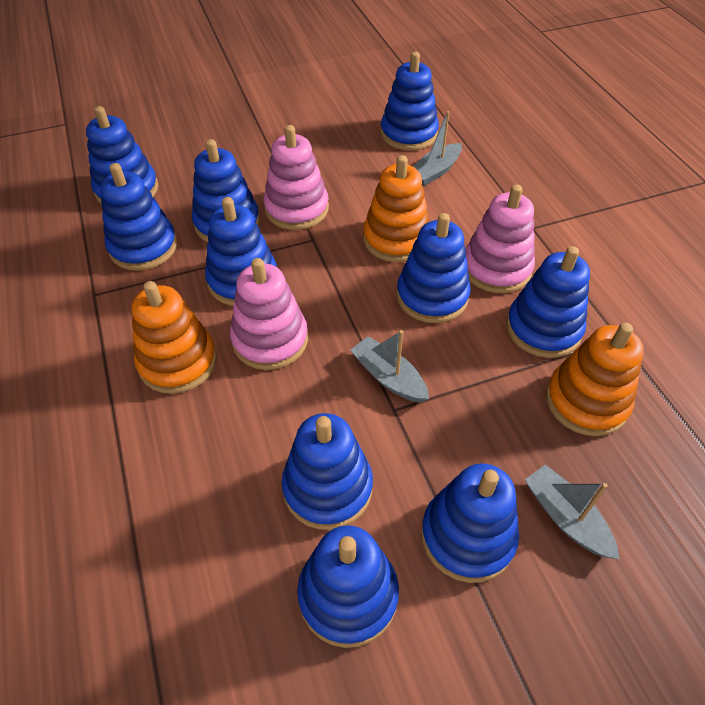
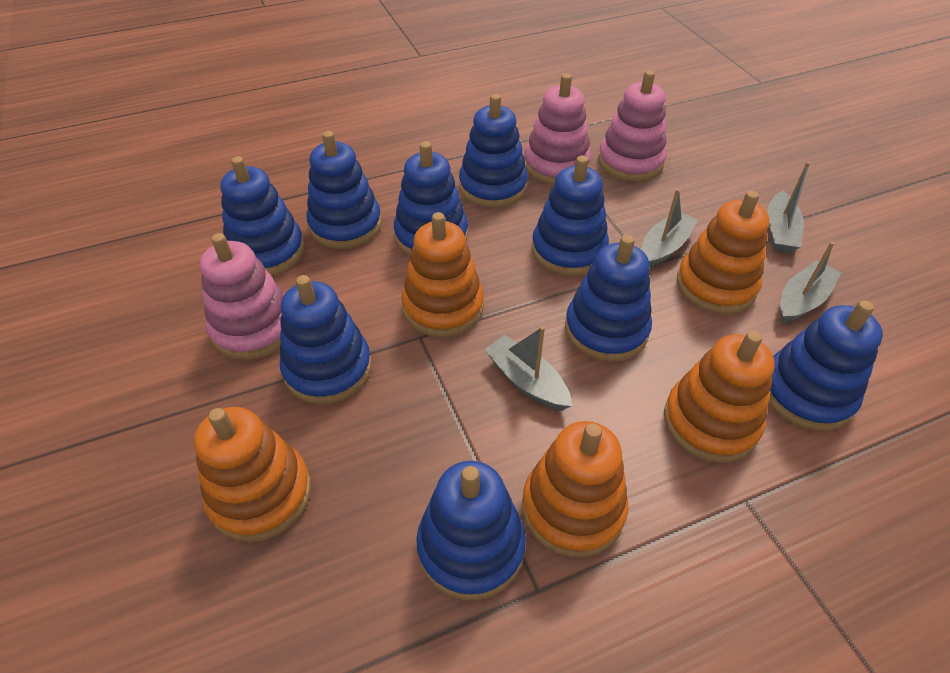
blue stacking toy: 10 -> 9
grey boat: 3 -> 4
orange stacking toy: 3 -> 5

